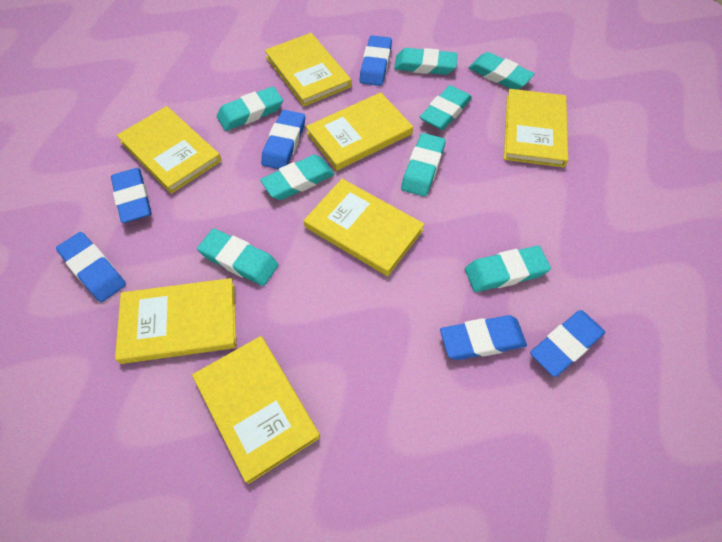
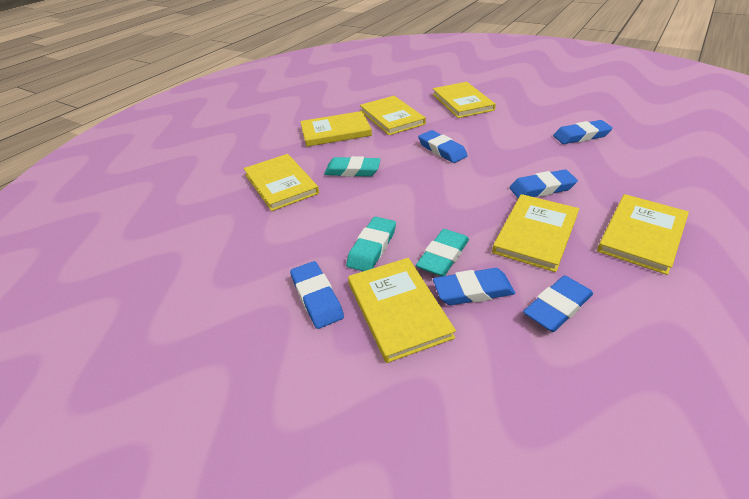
turquoise eraser: 8 -> 3

